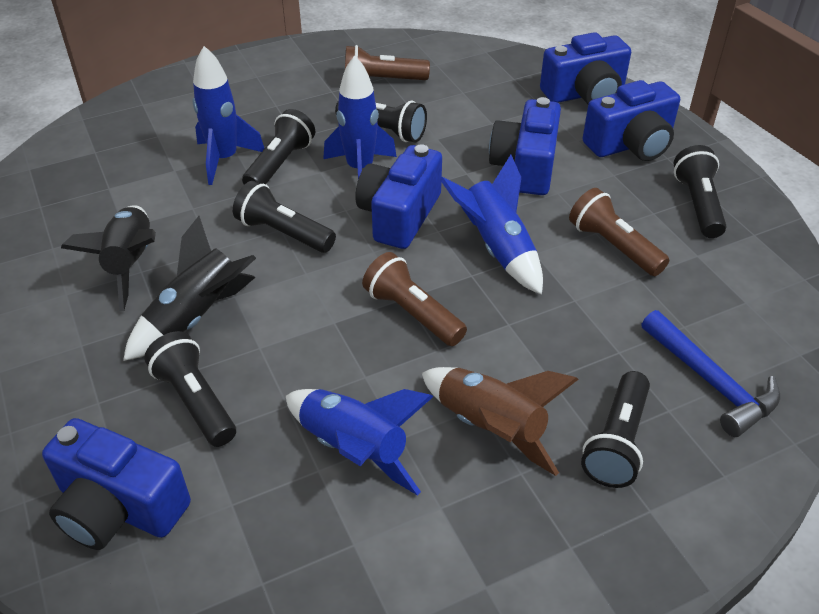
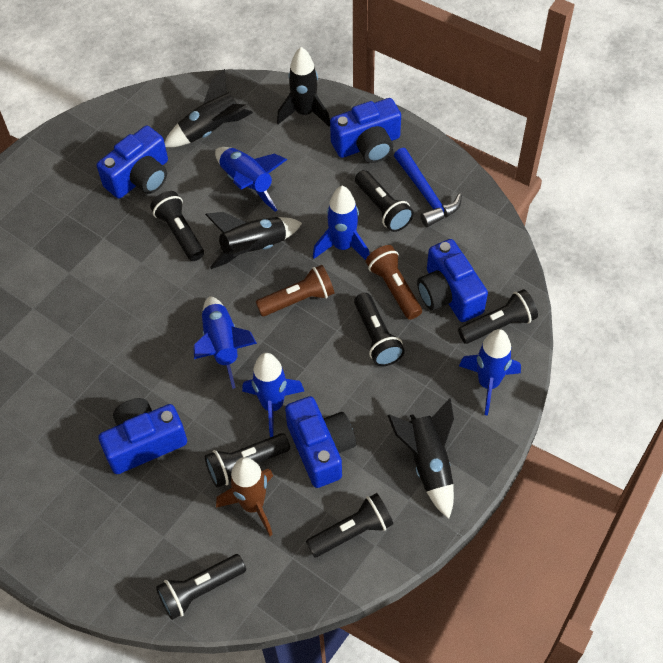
black flashlight: 6 -> 7
black rocket: 2 -> 4
blue rocket: 4 -> 5
brown flashlight: 3 -> 2

